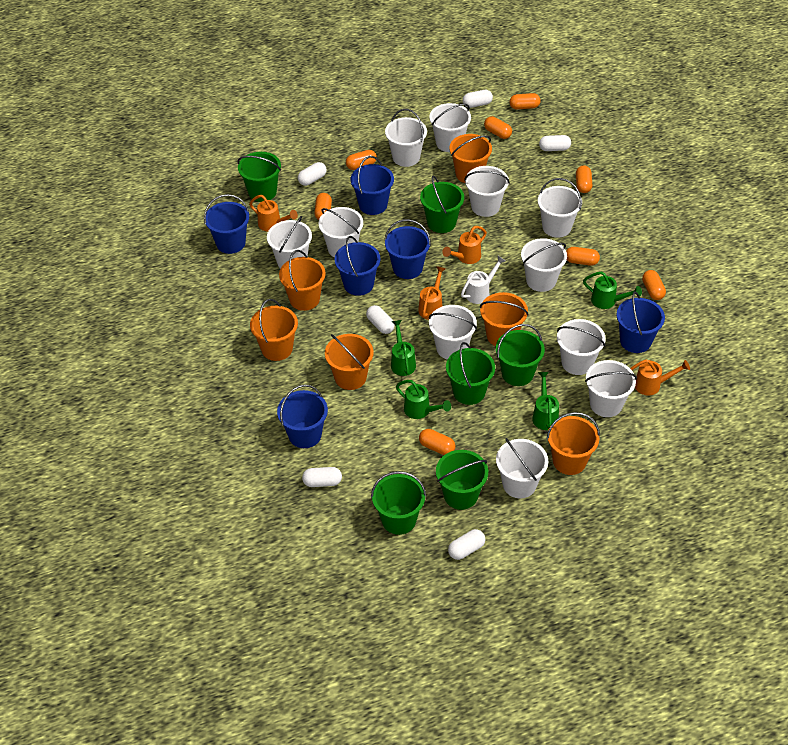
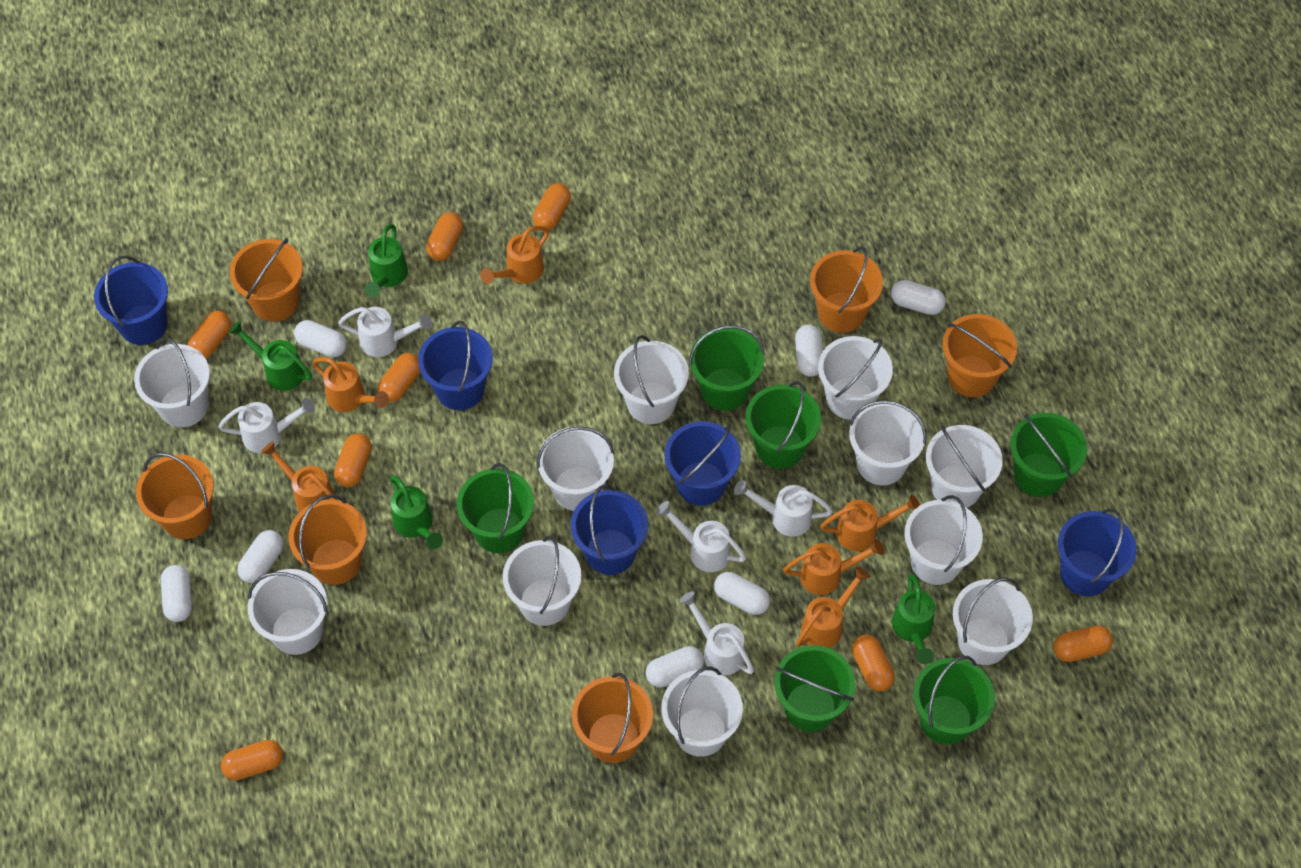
blue bucket: 6 -> 5
orange watering can: 4 -> 6
white capsule: 6 -> 7
white watering can: 1 -> 5

